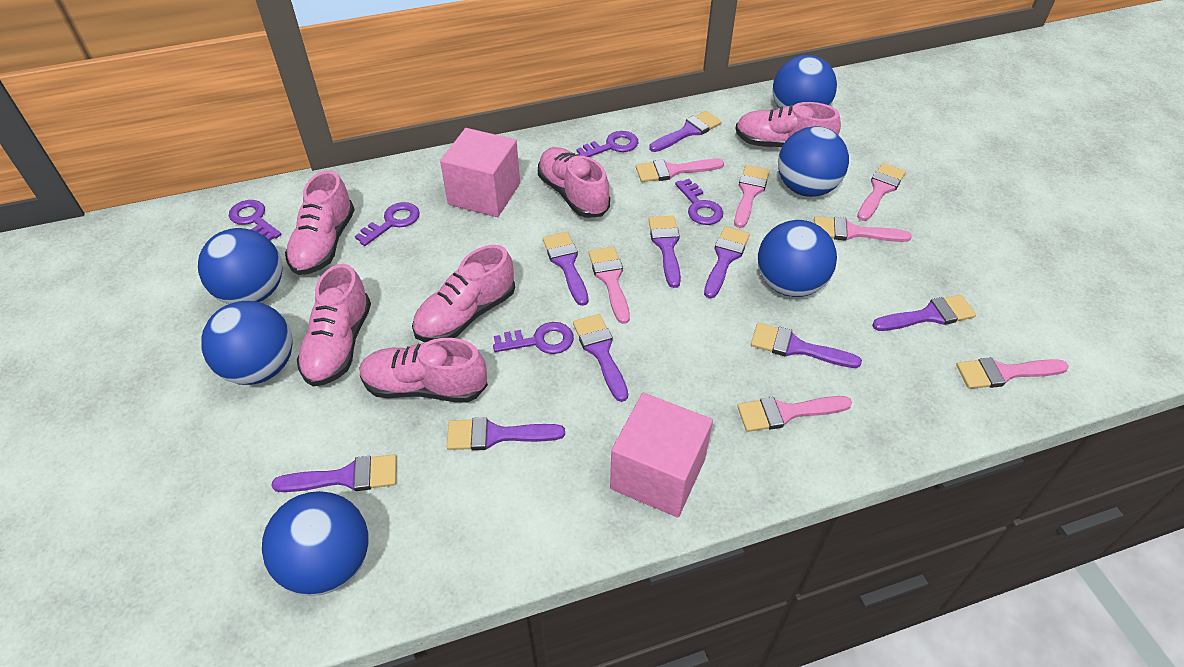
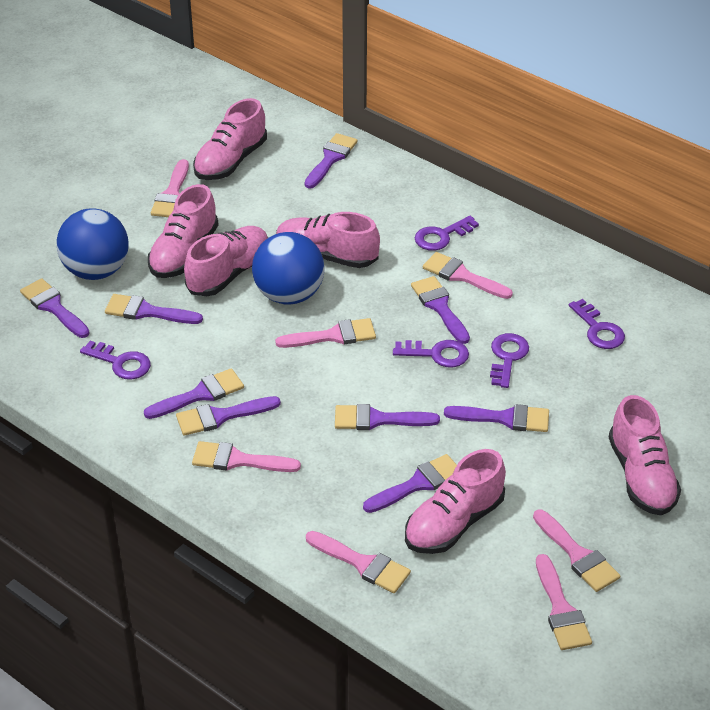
blue ball: 6 -> 2
pink cube: 2 -> 0

